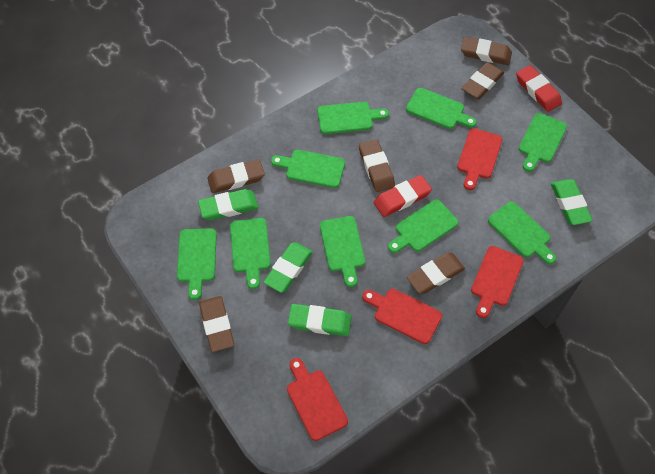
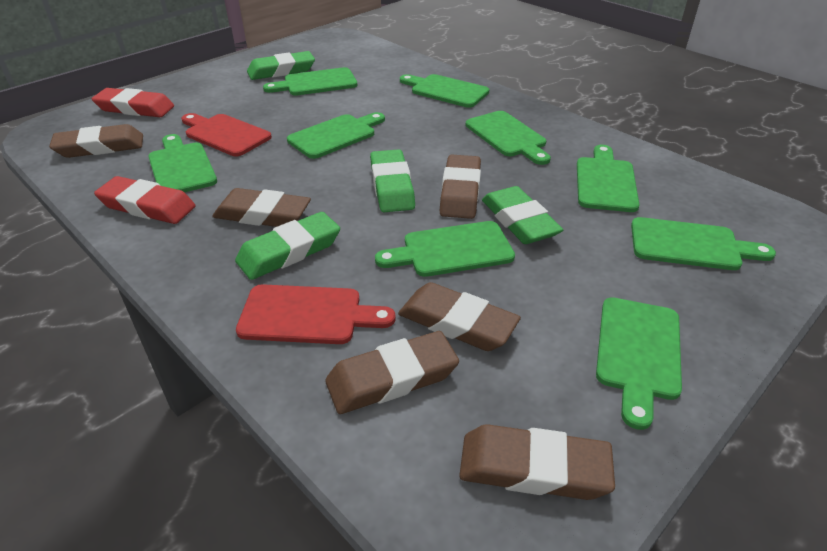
red cutting board: 4 -> 2

